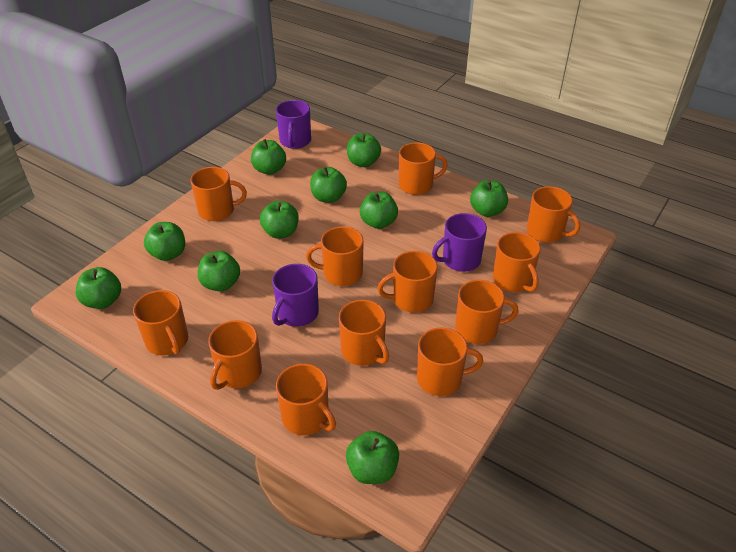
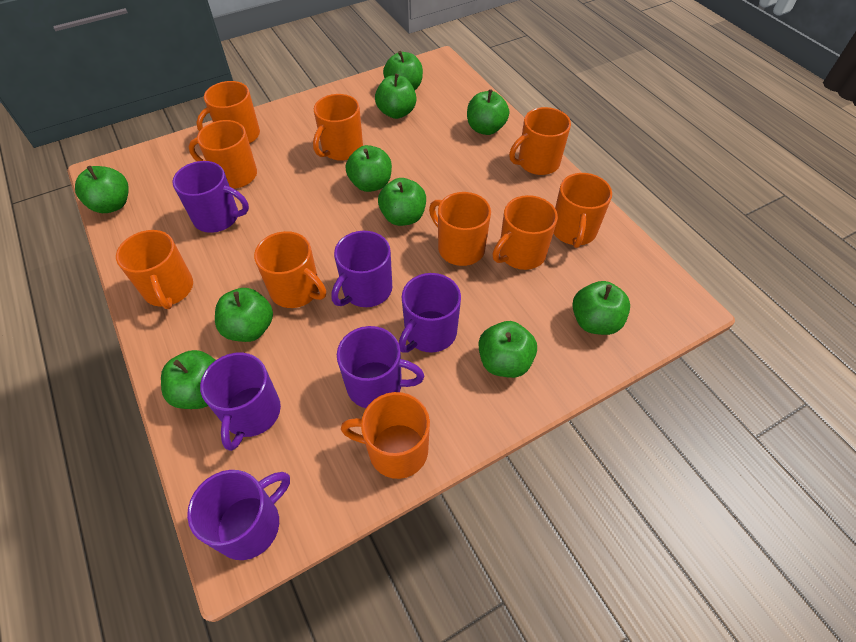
orange mug: 12 -> 10
purple mug: 3 -> 6

